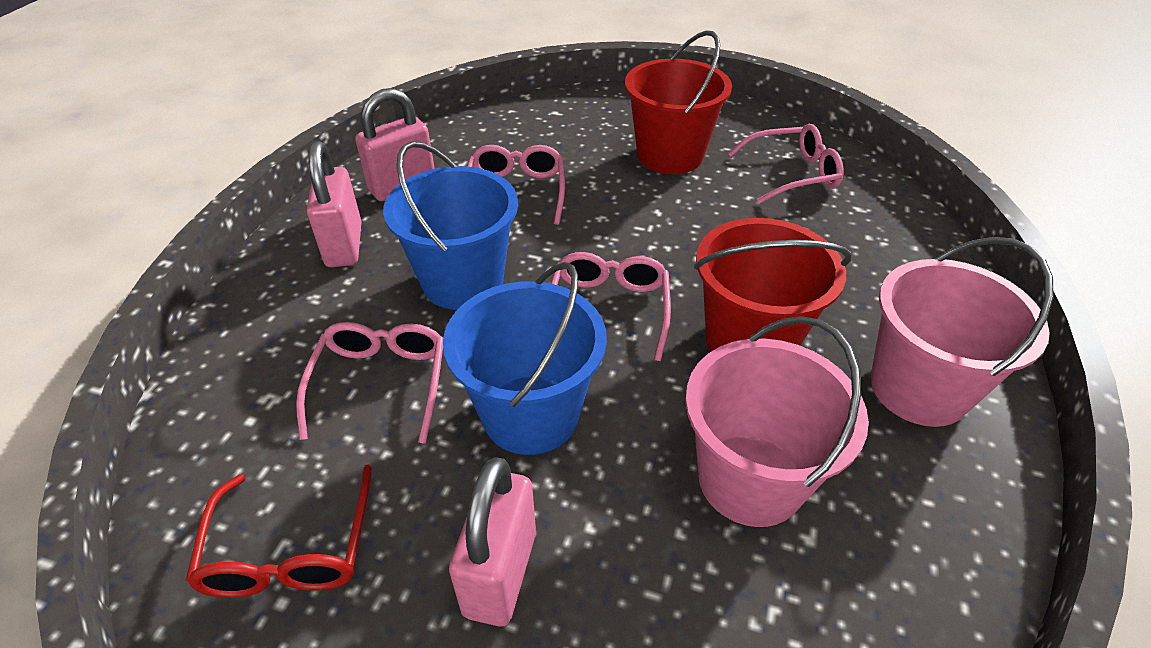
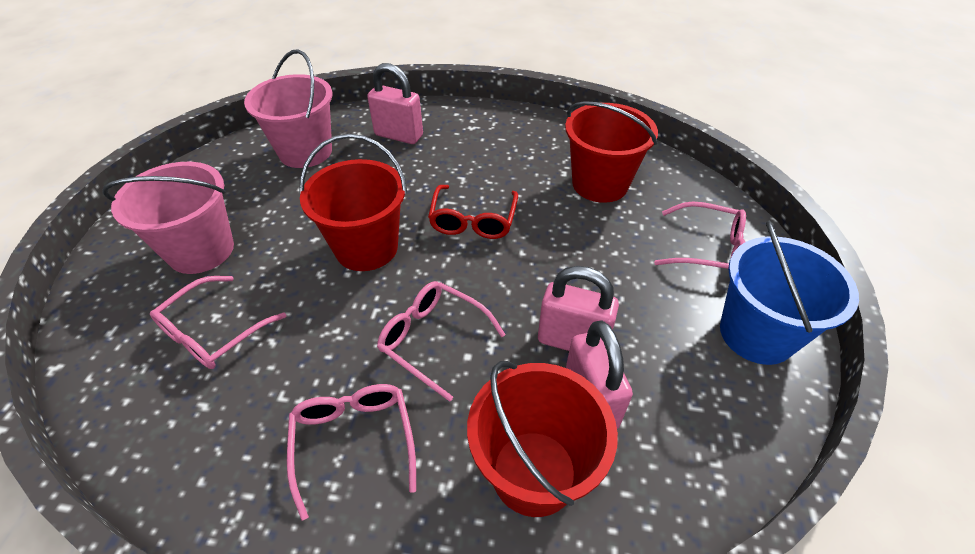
blue bucket: 2 -> 1
red bucket: 2 -> 3

